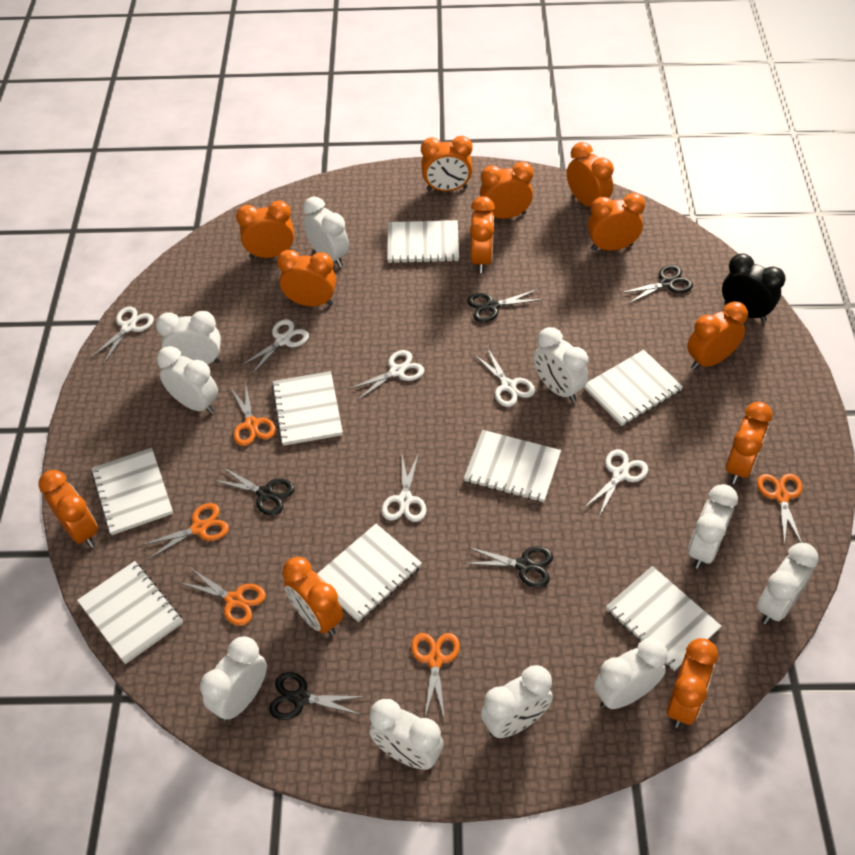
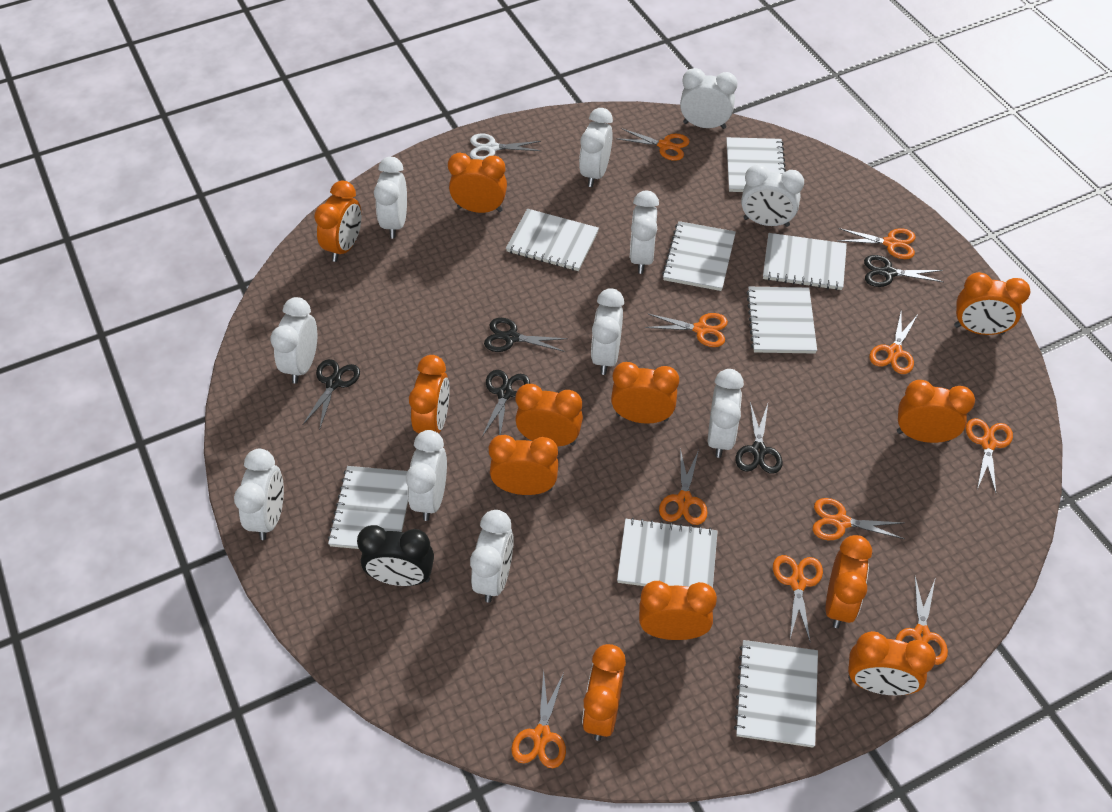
orange scissors: 5 -> 10
white clock: 10 -> 11
white scissors: 6 -> 1

